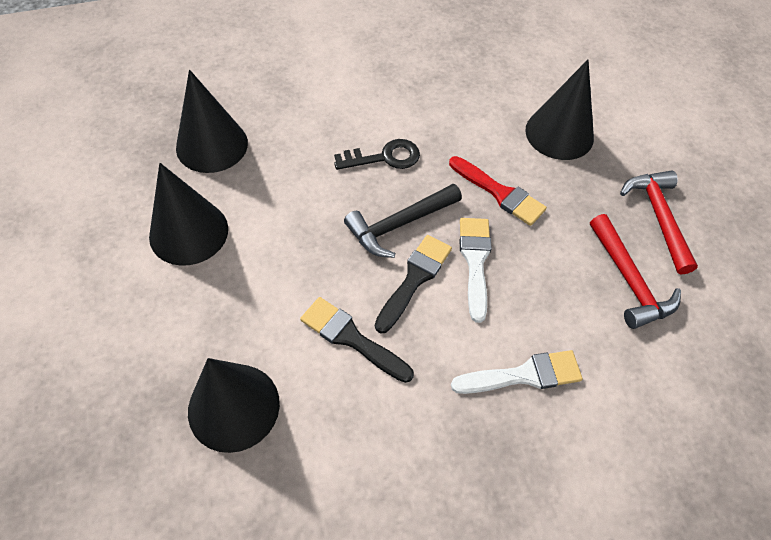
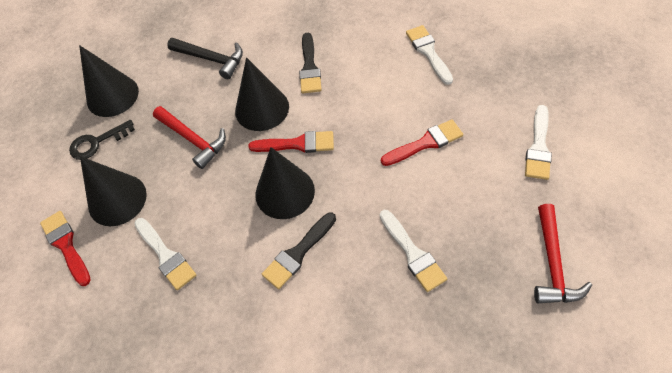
red brush: 1 -> 3
white brush: 2 -> 4

